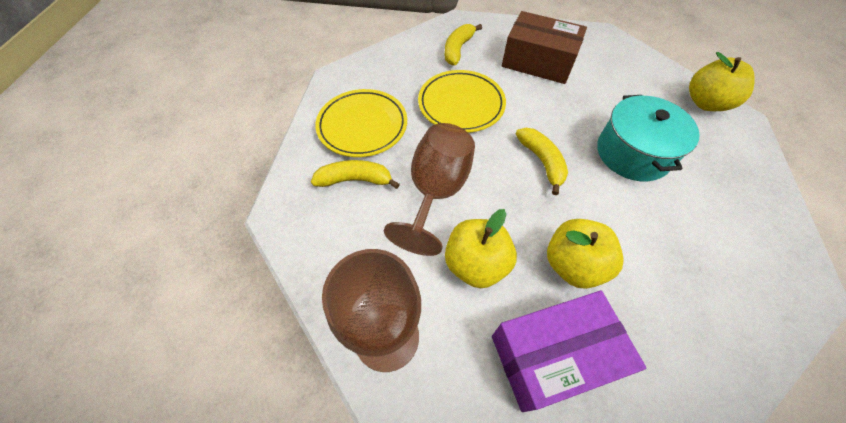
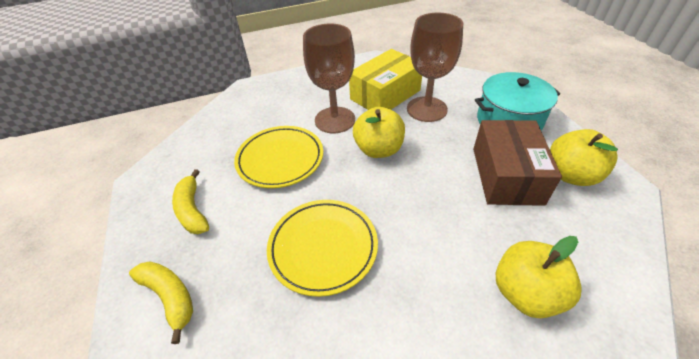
purple box: 1 -> 0
yellow banana: 3 -> 2
yellow box: 0 -> 1

